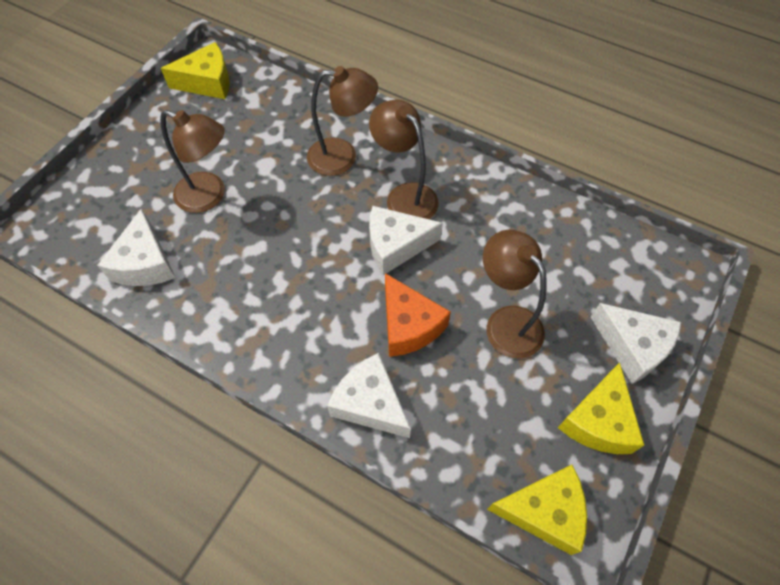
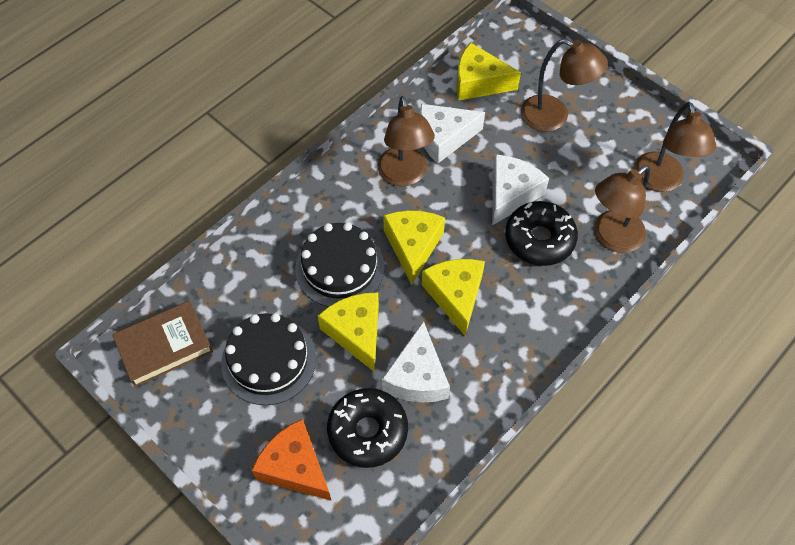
black cake: 0 -> 2
black donut: 0 -> 2
brown book: 0 -> 1
white cheese: 4 -> 3
yellow cheese: 3 -> 4

